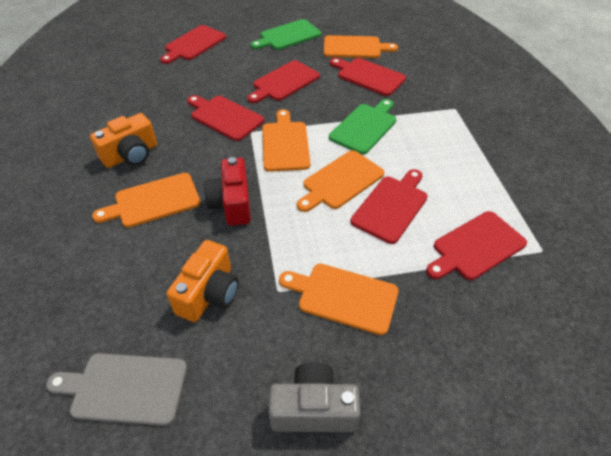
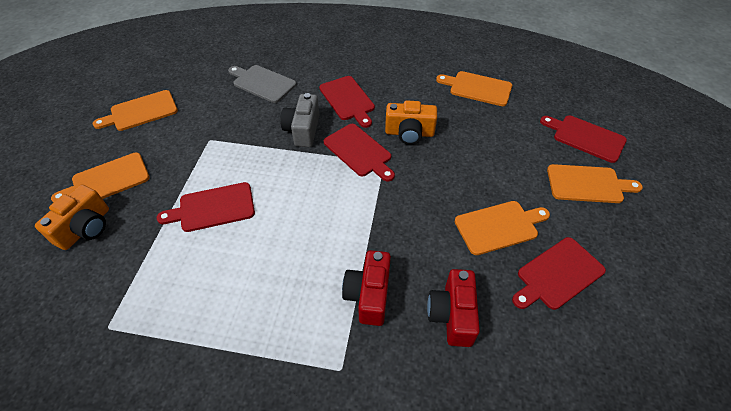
green cutting board: 2 -> 0
red camera: 1 -> 2
red cutting board: 6 -> 5

